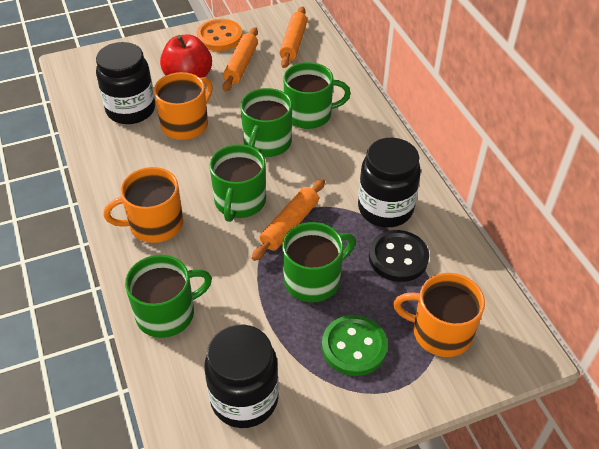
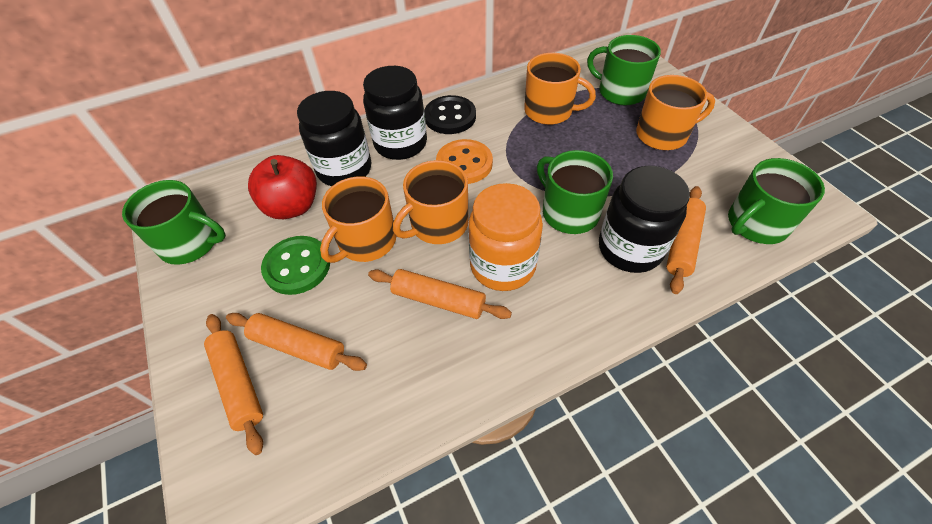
green mug: 5 -> 4
orange jar: 0 -> 1
orange mug: 3 -> 4
orange rolling pin: 3 -> 4

